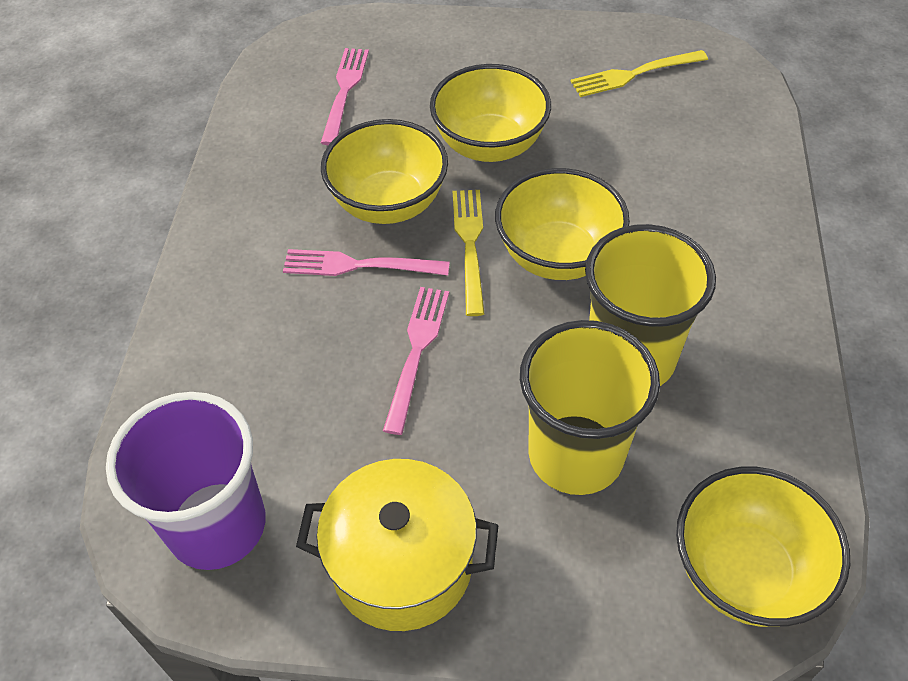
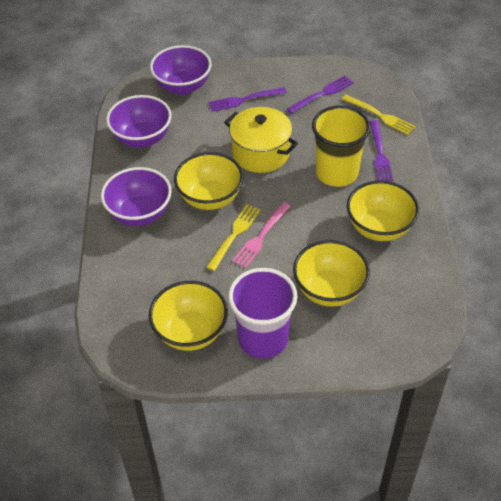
pink fork: 3 -> 1
purple bowl: 0 -> 3
purple fork: 0 -> 3
yellow cup: 2 -> 1

